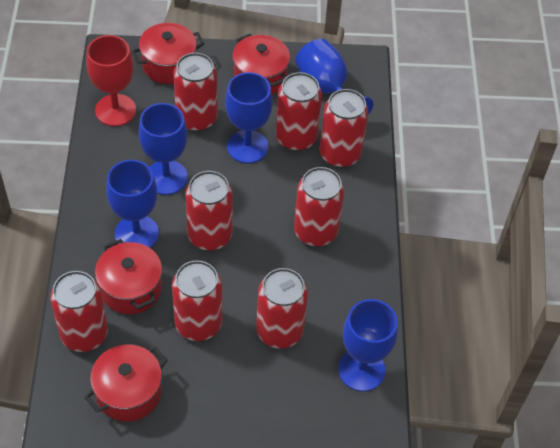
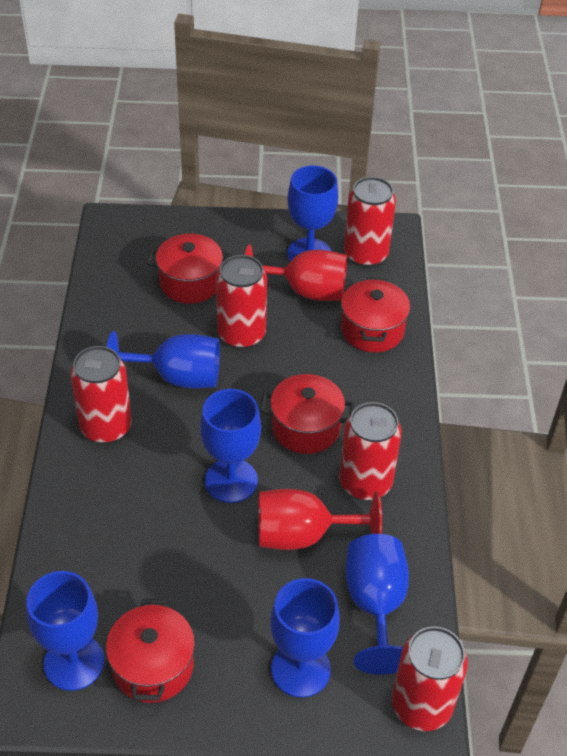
blue goblet: 5 -> 6
red can: 8 -> 5
red goblet: 1 -> 2

